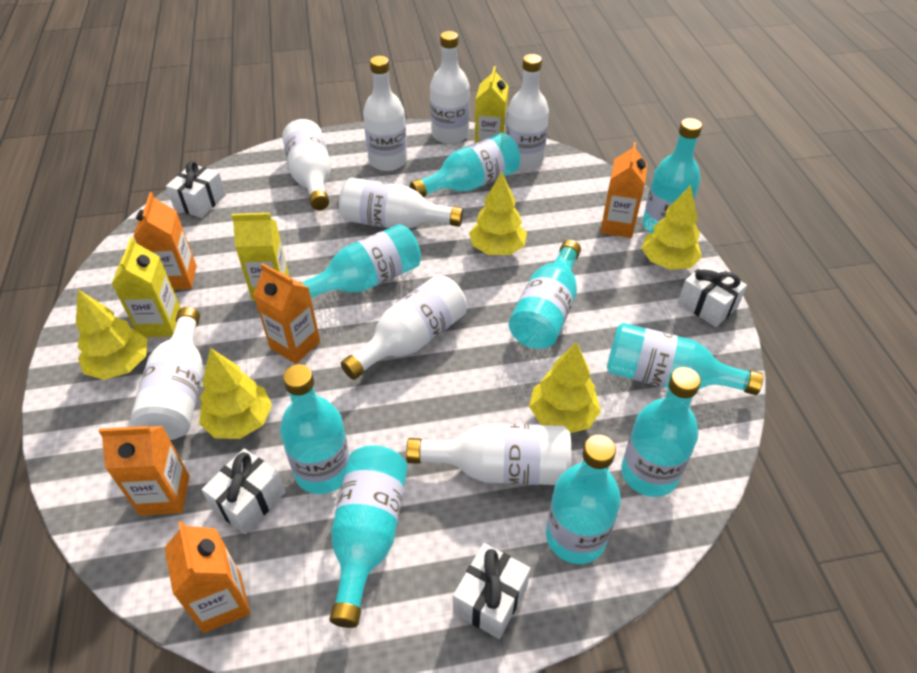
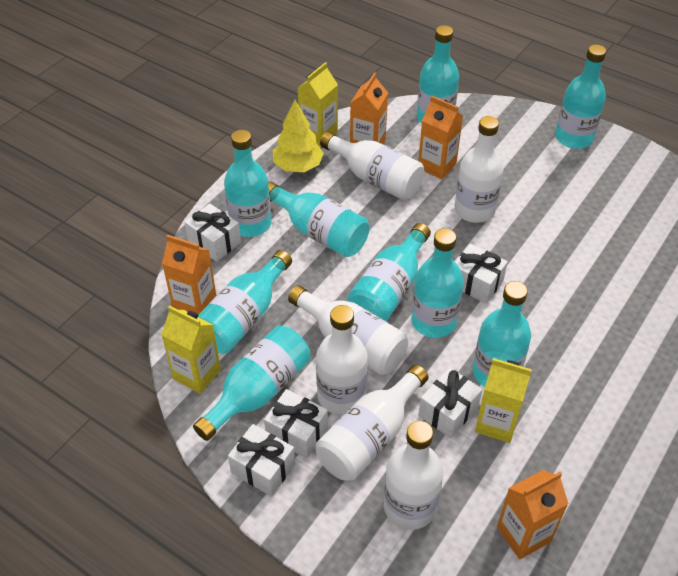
orange carton: 5 -> 4
white bottle: 8 -> 6
white gift: 4 -> 5
yellow tree: 5 -> 1

